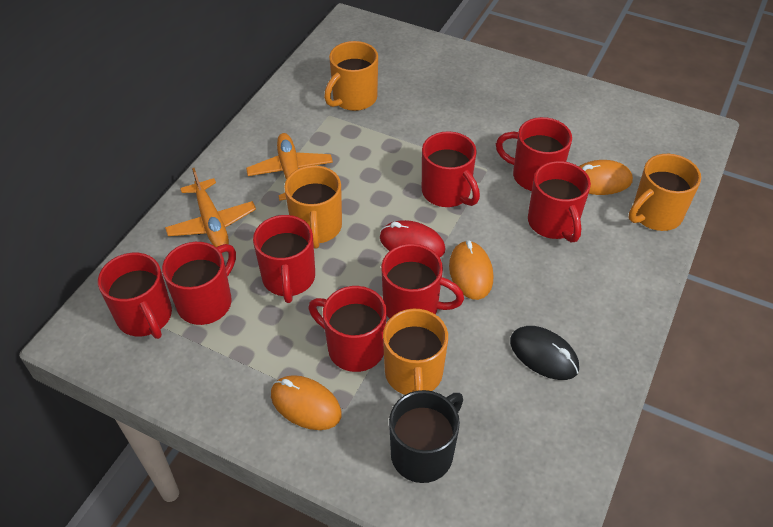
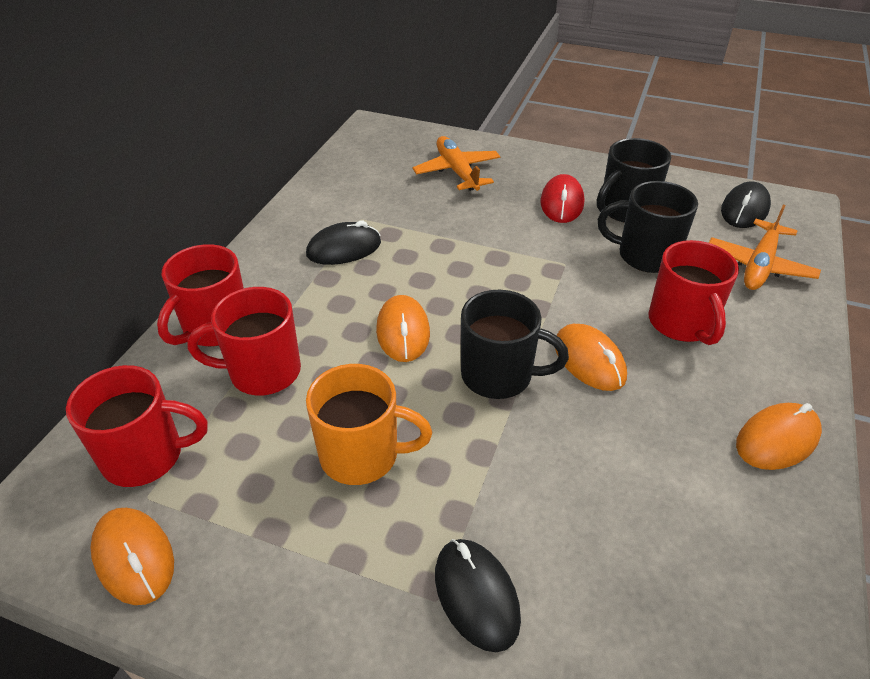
black mouse: 1 -> 3
black mug: 1 -> 3
orange mouse: 3 -> 4
orange mug: 4 -> 1
red mug: 8 -> 4

